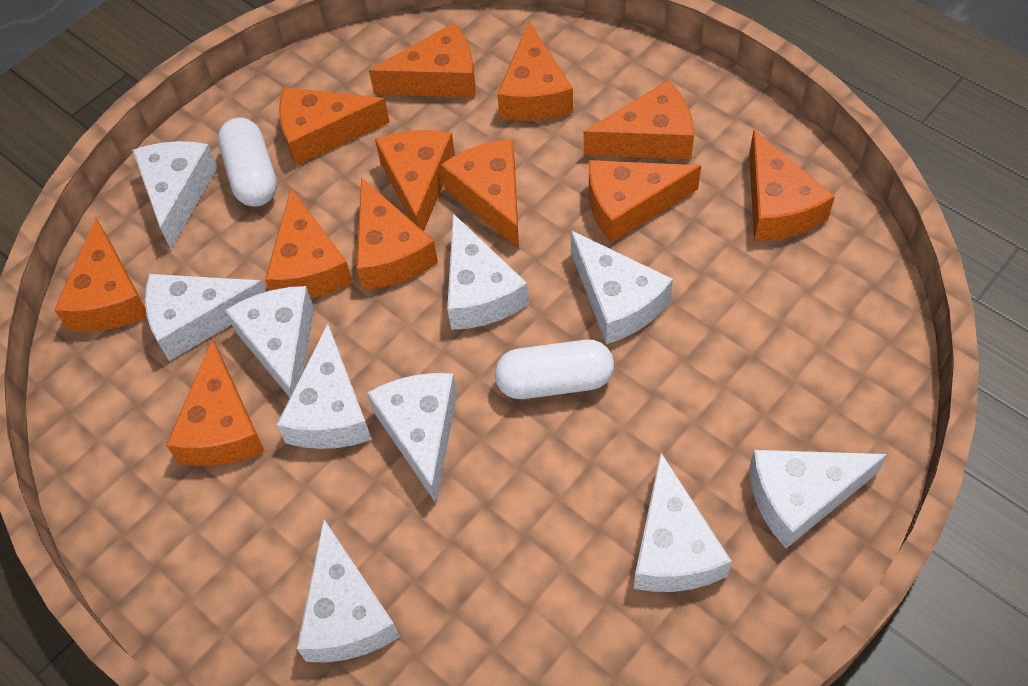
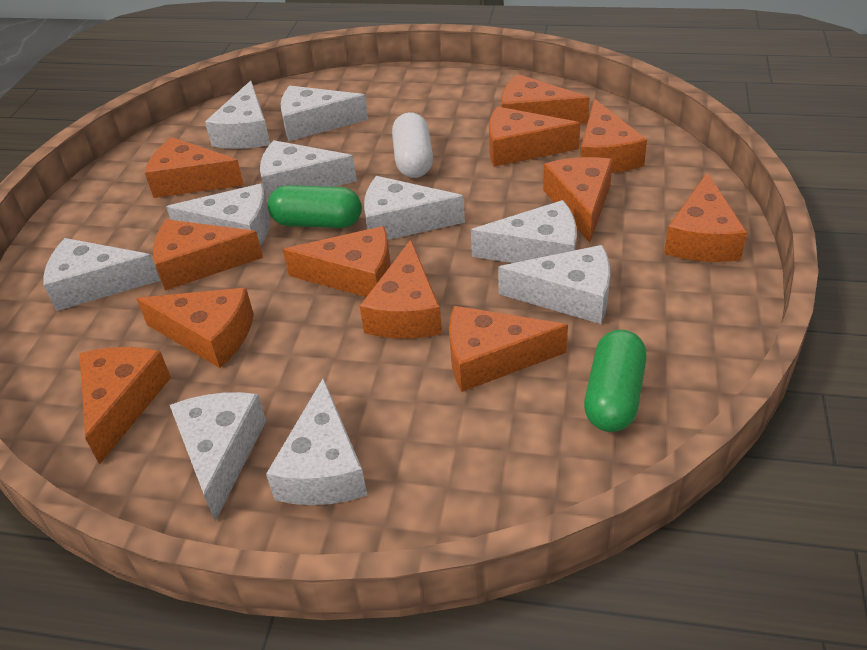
green capsule: 0 -> 2
white capsule: 2 -> 1

